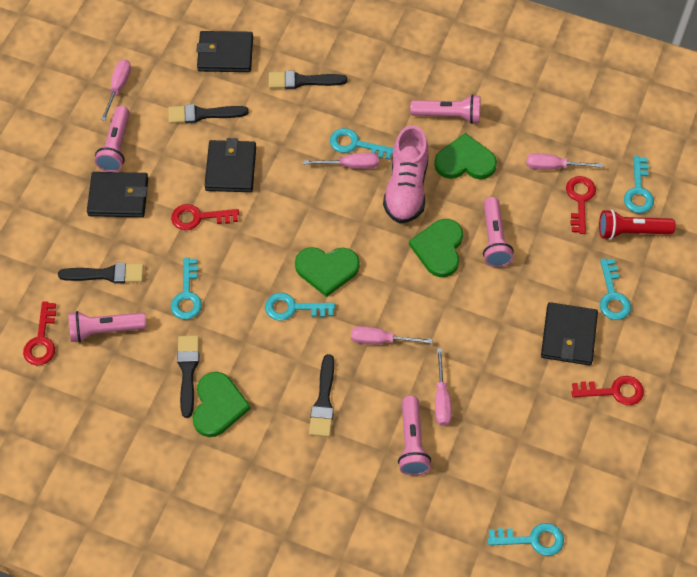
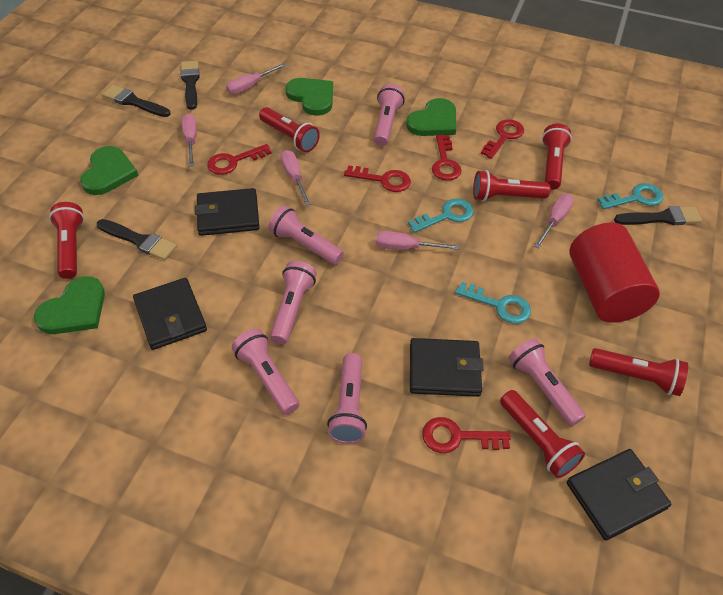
black brush: 5 -> 4
pink flashlight: 5 -> 6
pink shoe: 1 -> 0
red cylinder: 0 -> 1
red flashlight: 1 -> 6
red key: 4 -> 5
turquoise key: 6 -> 3

